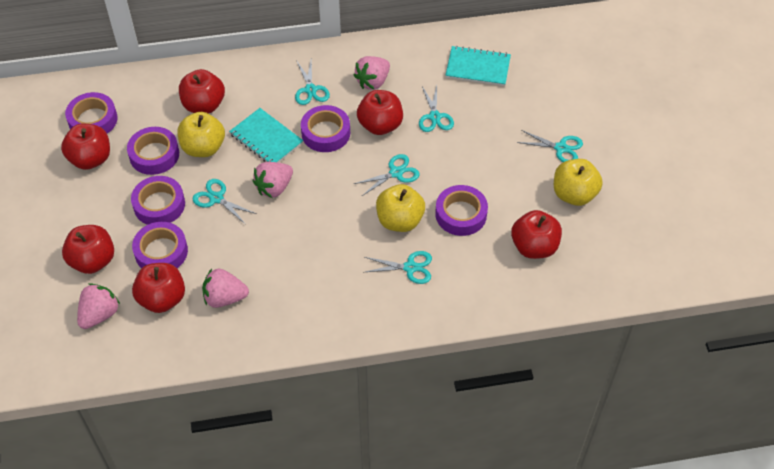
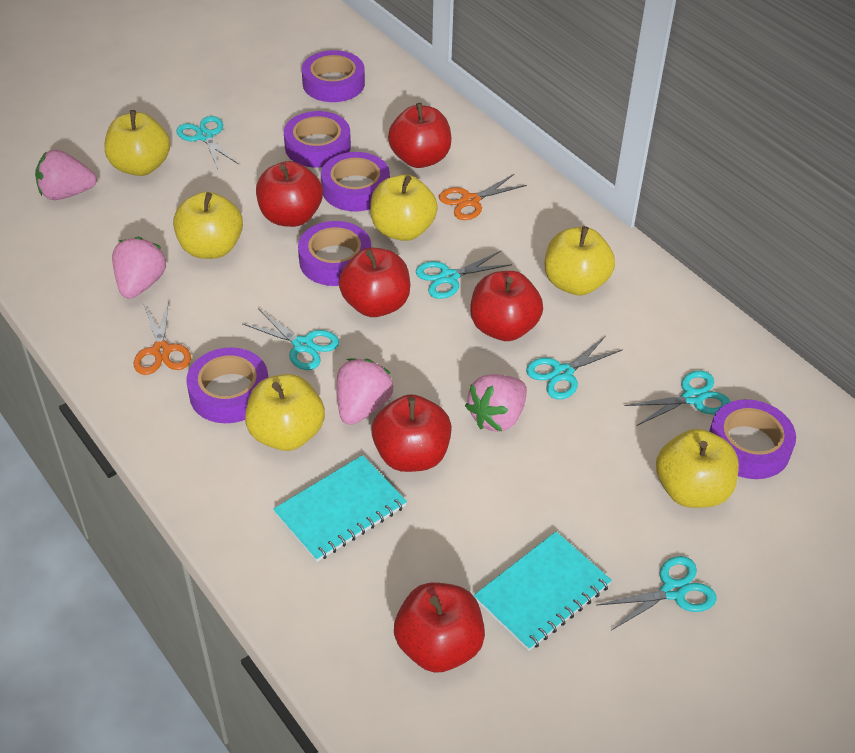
orange scissors: 0 -> 2
yellow apple: 3 -> 6

